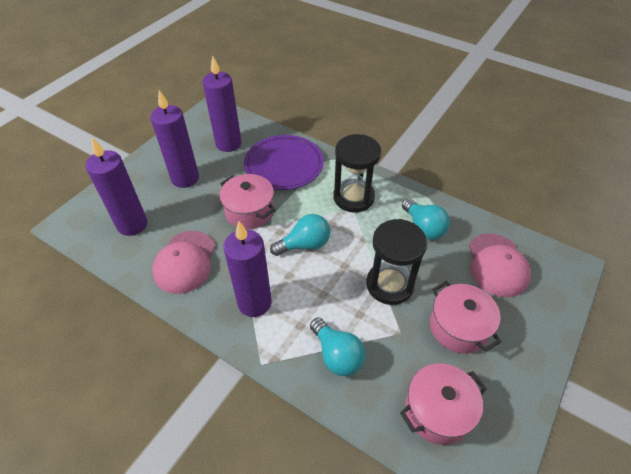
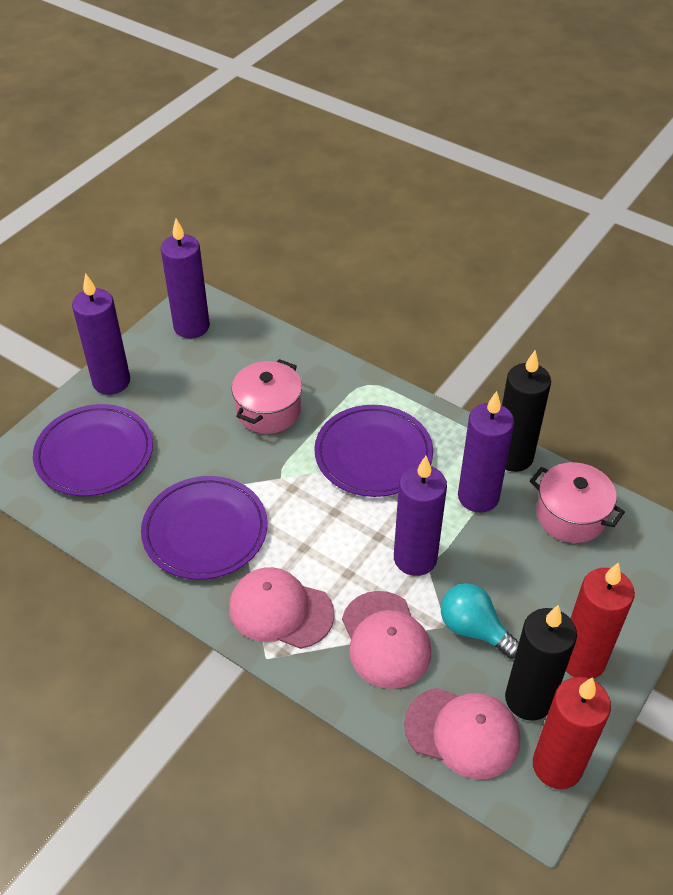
black candle: 0 -> 2
black hourglass: 2 -> 0
pink cap: 2 -> 3
pink pot: 3 -> 2
purple plate: 1 -> 3
red candle: 0 -> 2
turquoise light bulb: 3 -> 1

